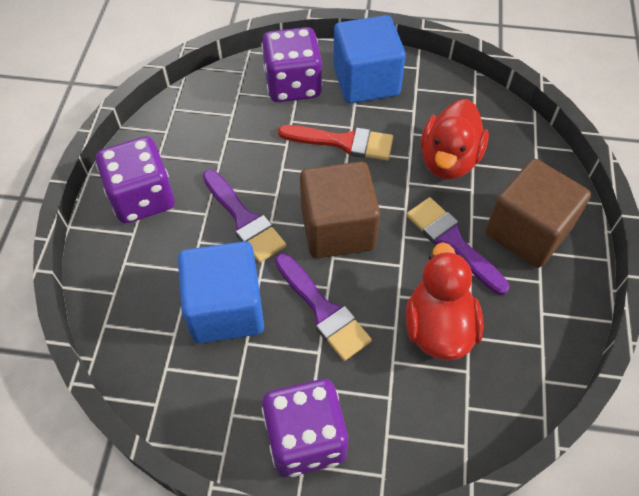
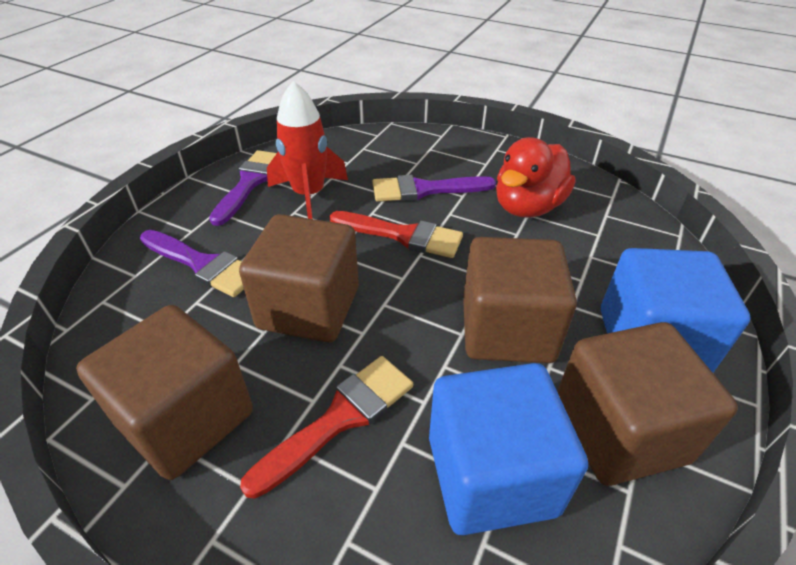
brown cube: 2 -> 4
purple dice: 3 -> 0
red brush: 1 -> 2
red duck: 2 -> 1
red rocket: 0 -> 1

